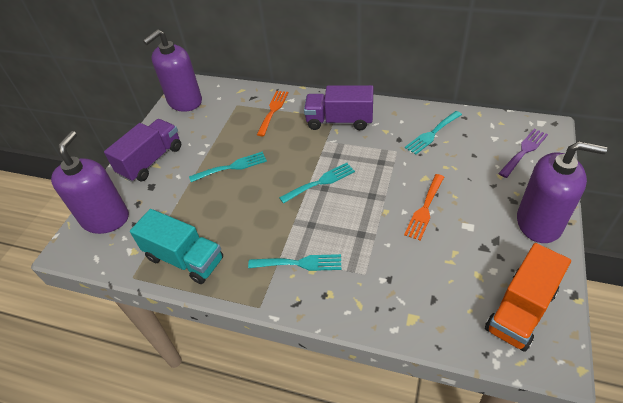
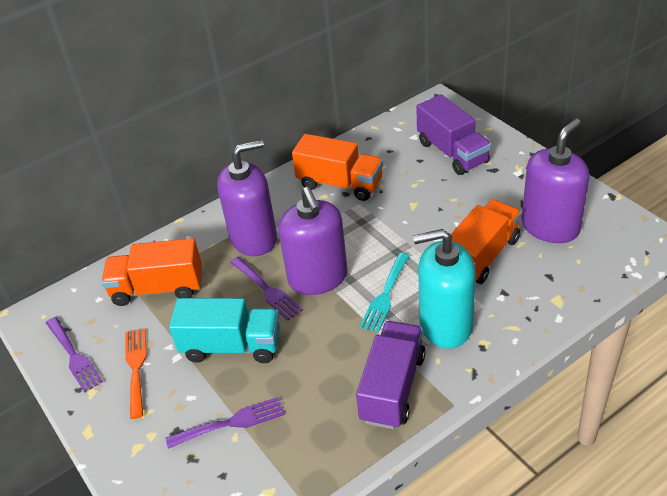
orange fork: 2 -> 1
orange truck: 1 -> 3
purple fork: 1 -> 3
turquoise fork: 4 -> 1
turquoise soap dispenser: 0 -> 1

